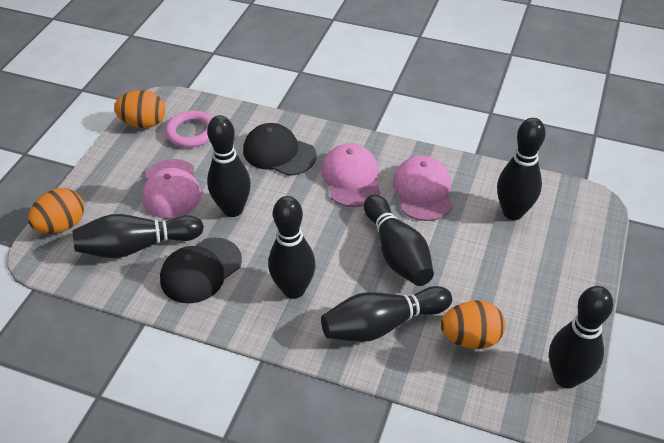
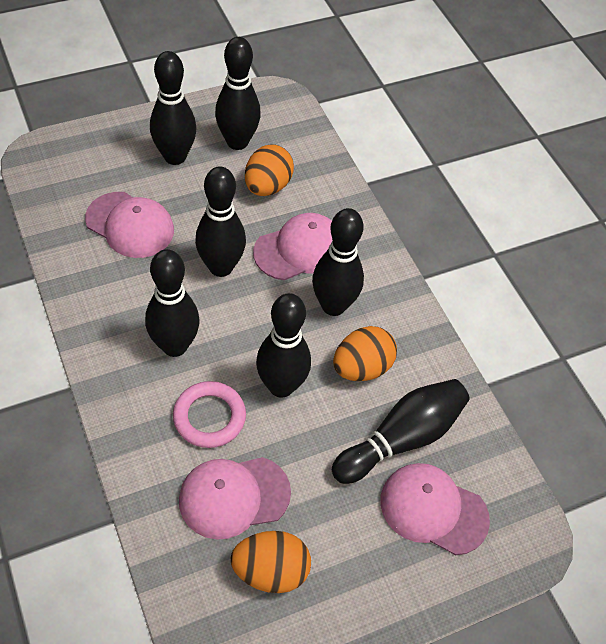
black cap: 2 -> 0
pink cap: 3 -> 4

